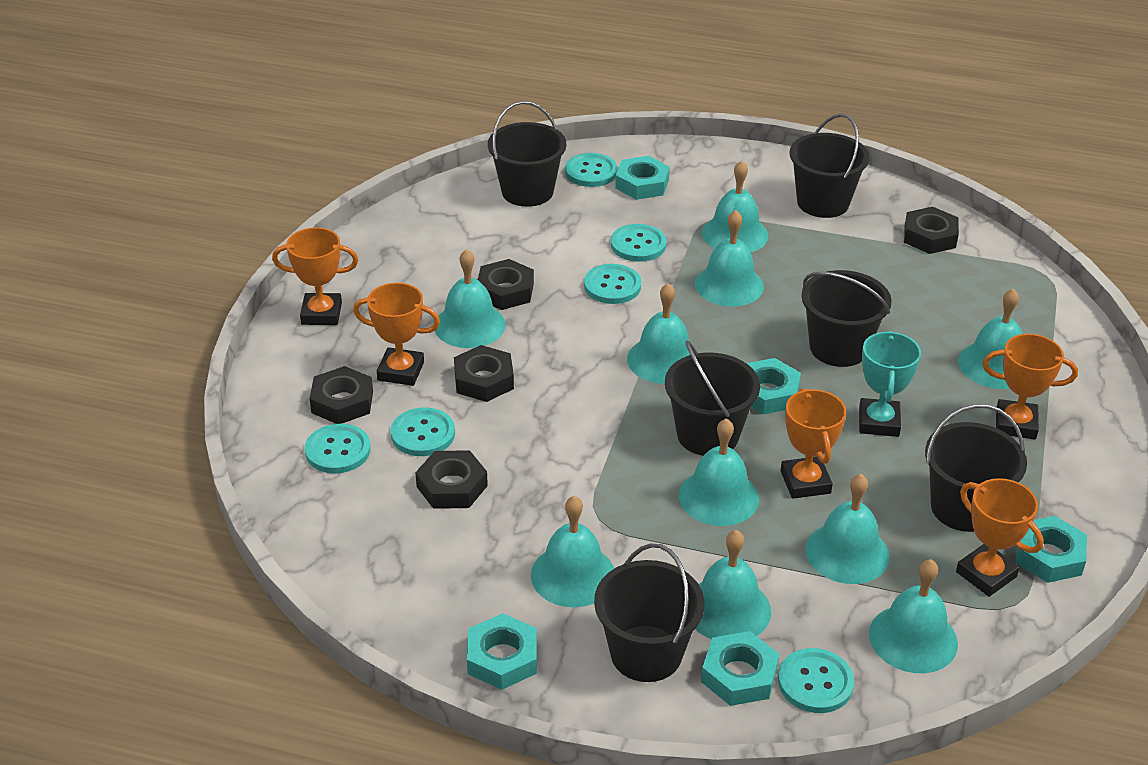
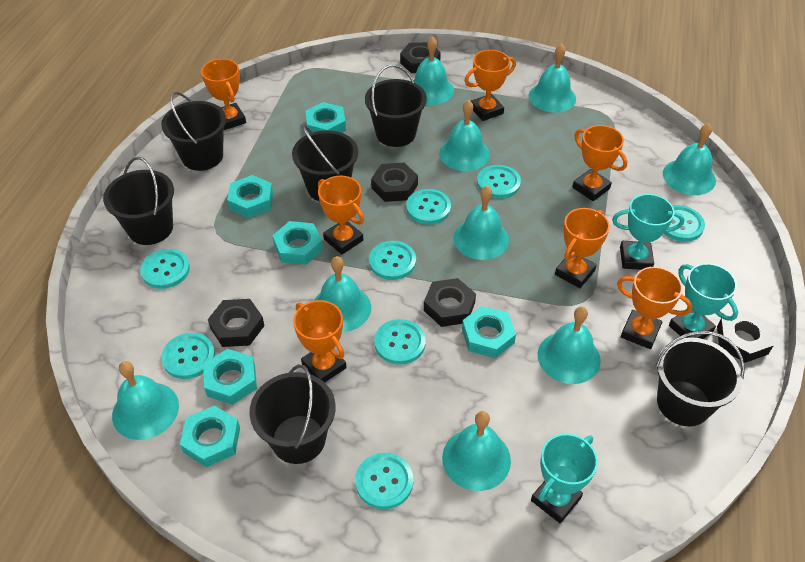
orange trophy: 5 -> 7
turquoise bell: 10 -> 9
turquoise button: 6 -> 8
turquoise nut: 5 -> 6
turquoise trophy: 1 -> 3

